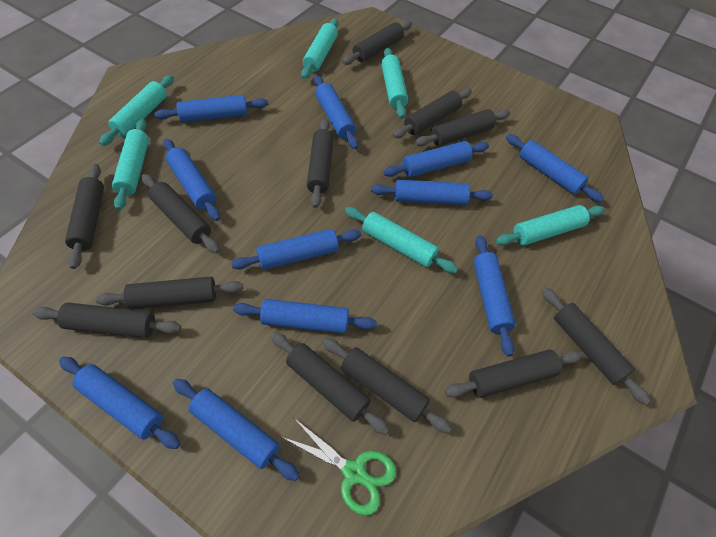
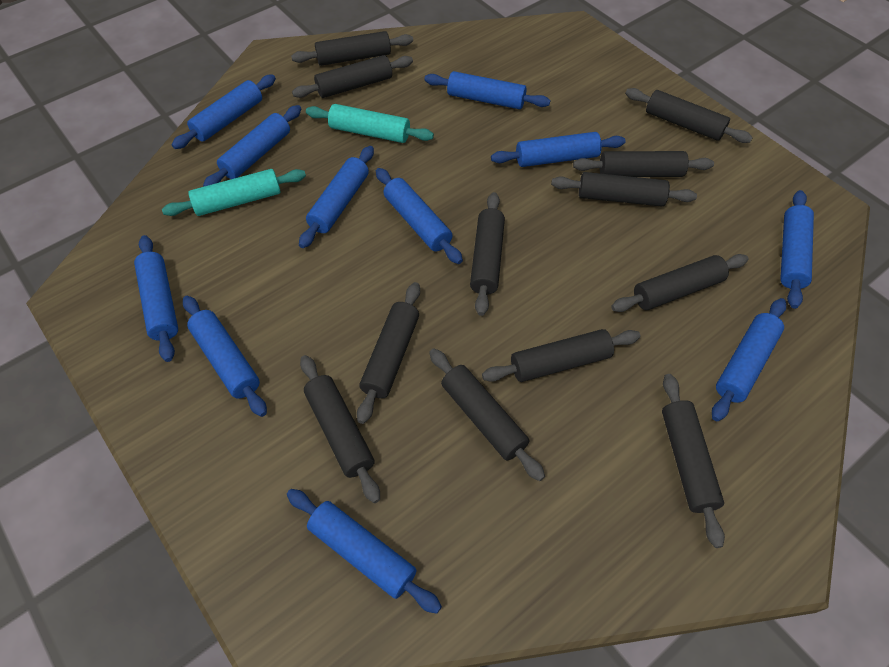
green scissors: 1 -> 0
turquoise rolling pin: 6 -> 2

